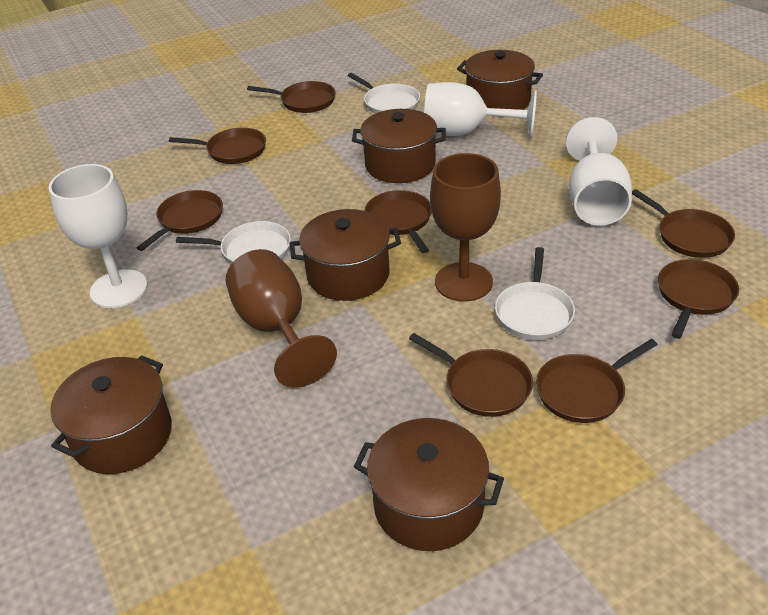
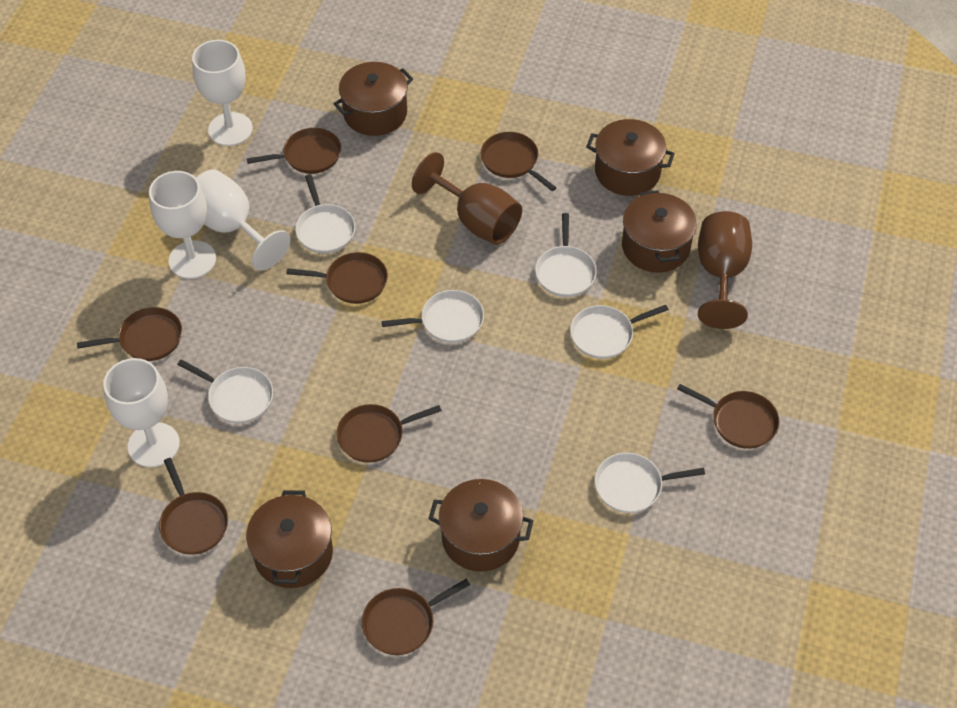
white goblet: 3 -> 4
white pan: 3 -> 6

